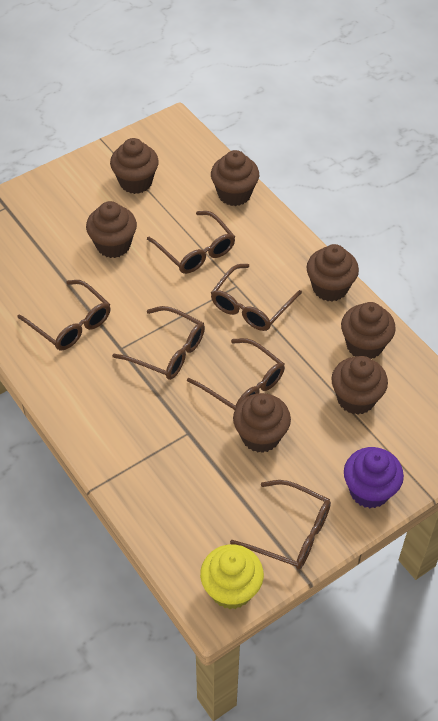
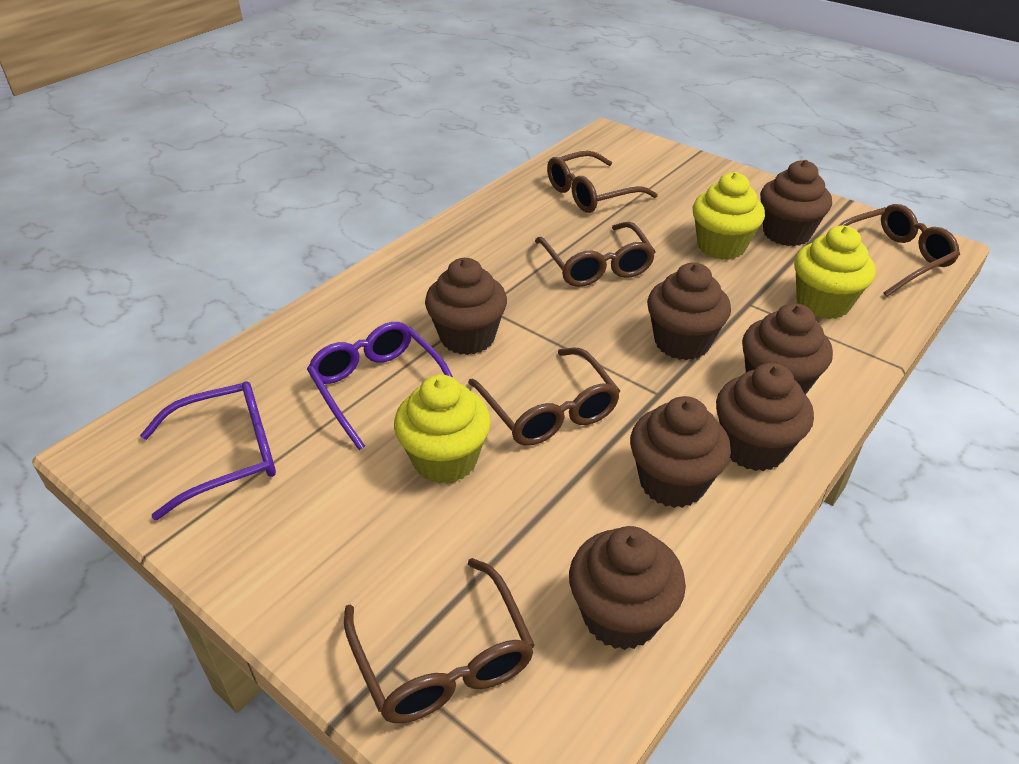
brown glasses: 6 -> 5
purple cupcake: 1 -> 0
purple glasses: 0 -> 2
yellow cupcake: 1 -> 3

